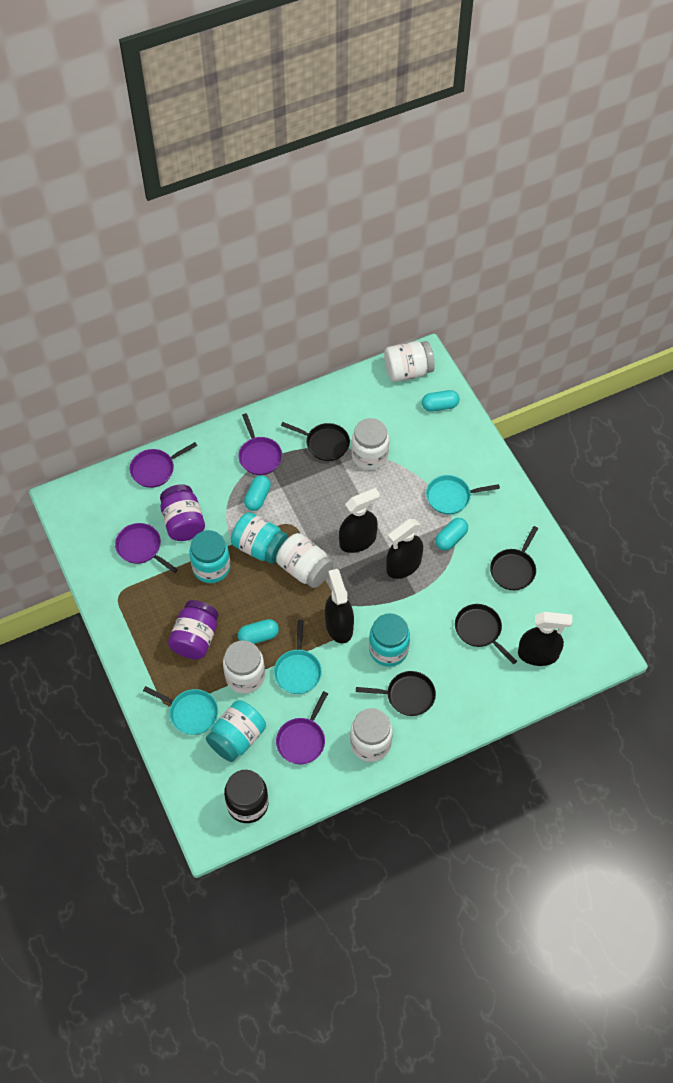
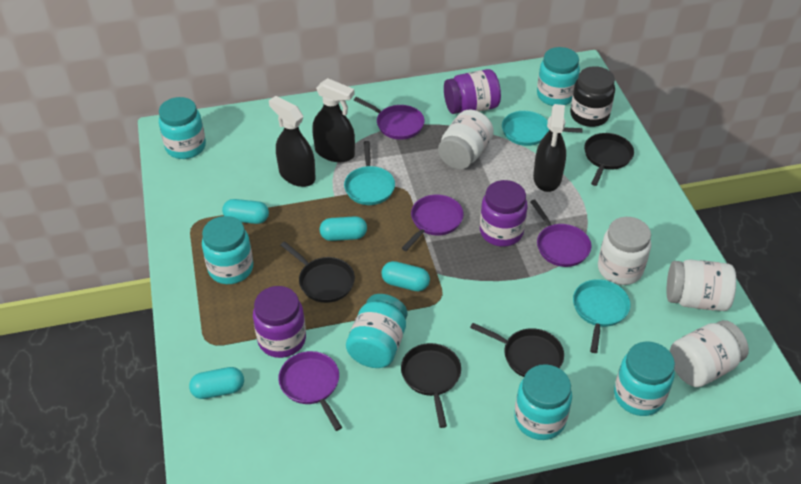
black spray bottle: 4 -> 3
purple jar: 2 -> 3
turquoise jar: 4 -> 6
white jar: 5 -> 4

